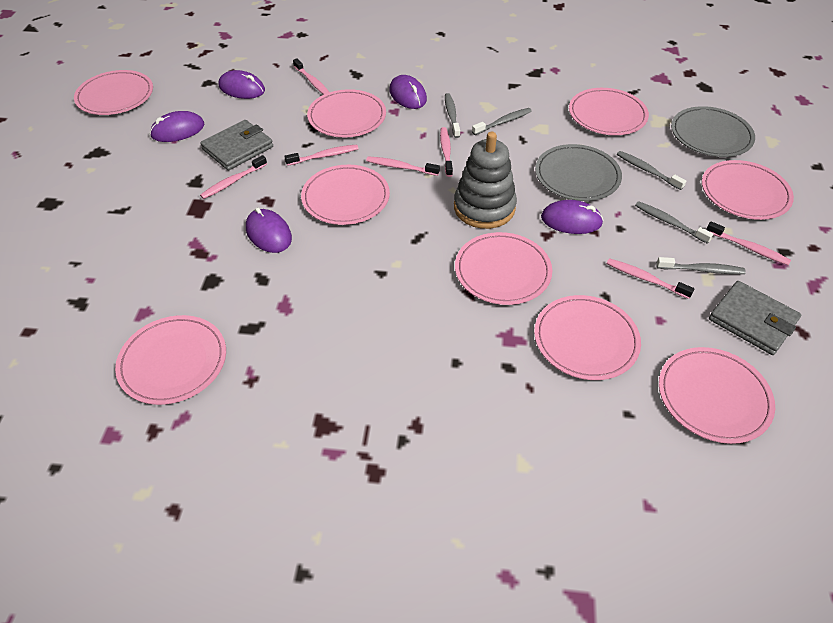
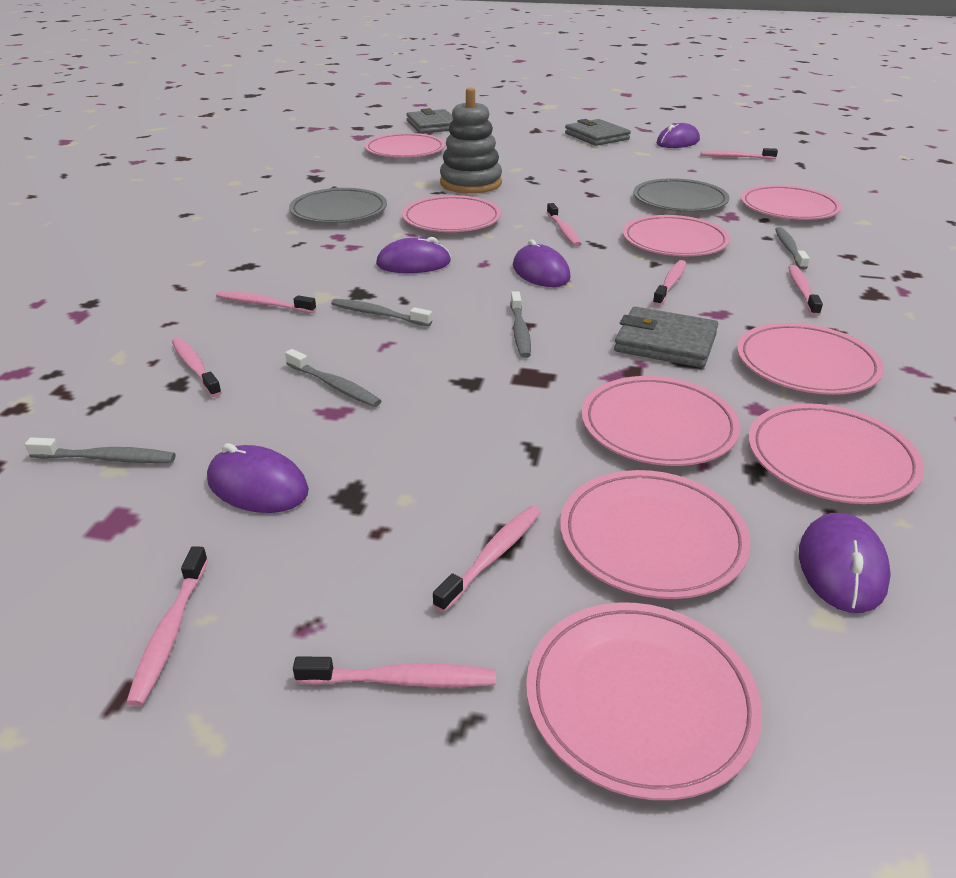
grey wallet: 2 -> 3
pink toothbrush: 7 -> 9

